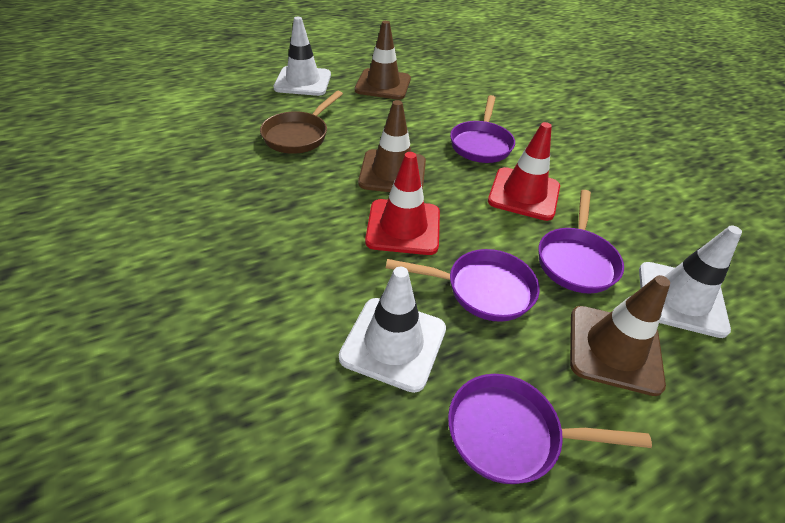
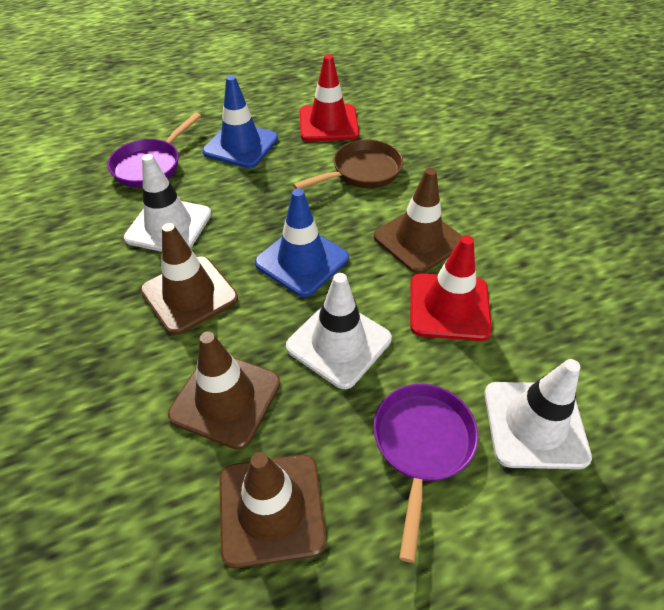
blue traffic cone: 0 -> 2
brown traffic cone: 3 -> 4
purple pan: 4 -> 2

